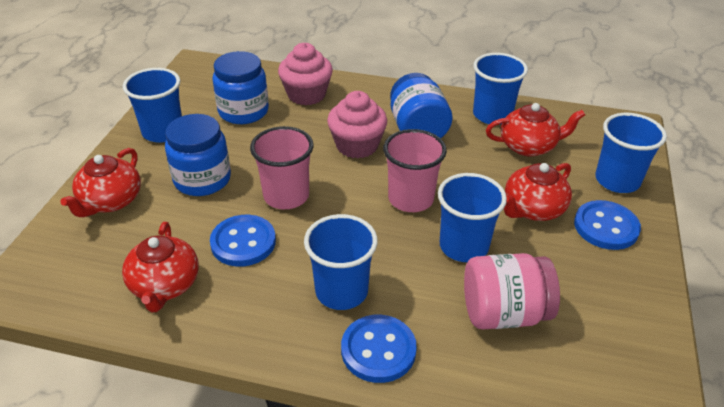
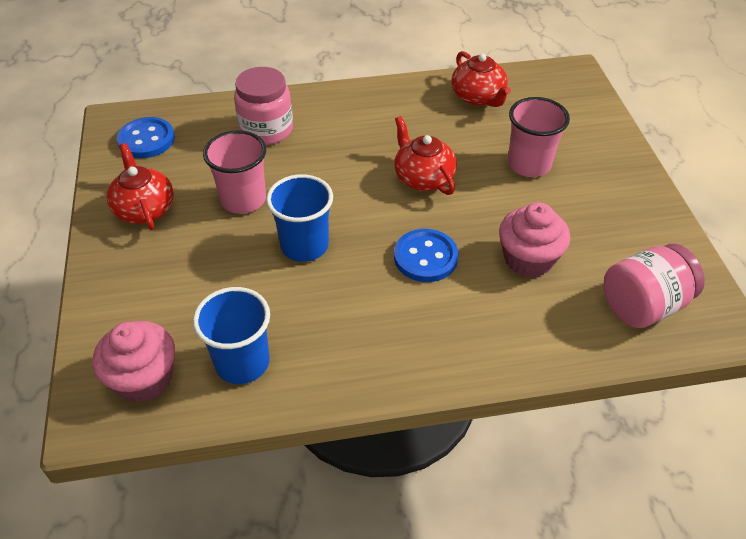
blue button: 3 -> 2
blue cup: 5 -> 2
blue jar: 3 -> 0
pink jar: 1 -> 2
red teapot: 4 -> 3

